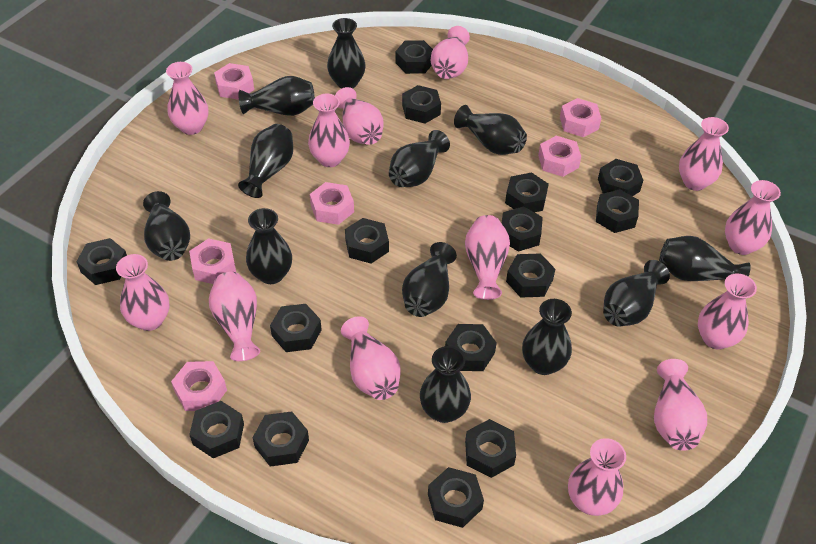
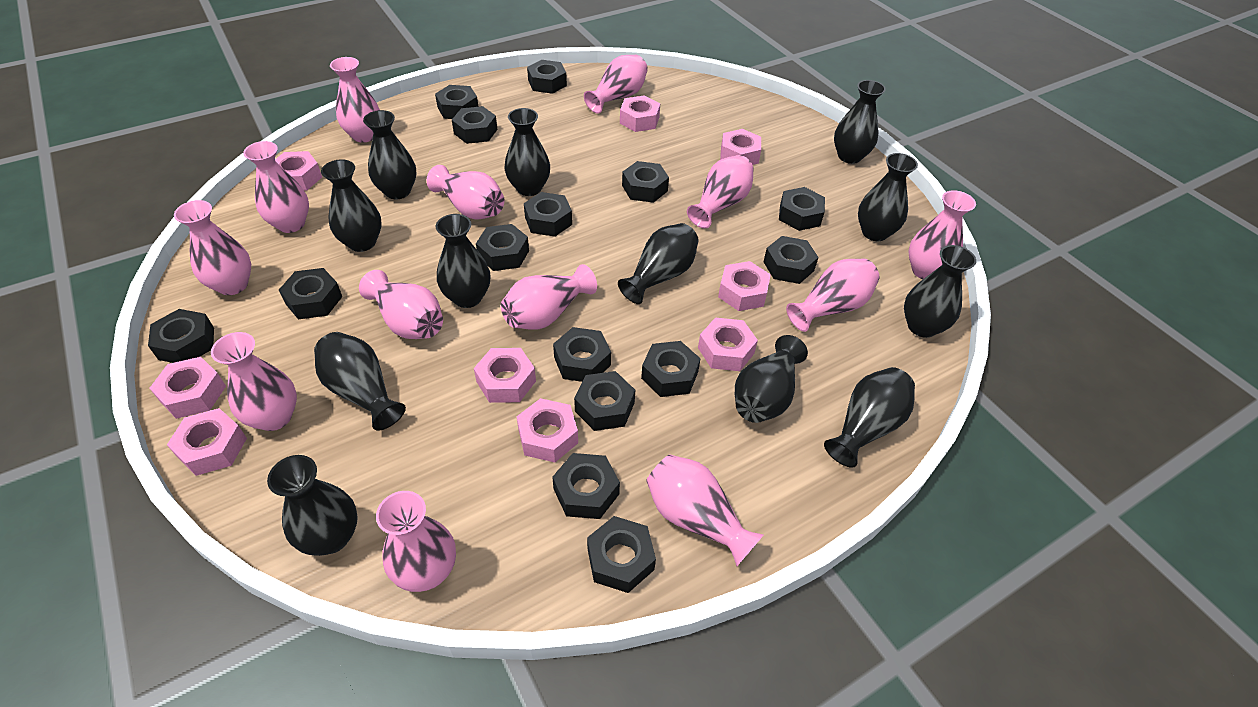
pink nut: 6 -> 9

